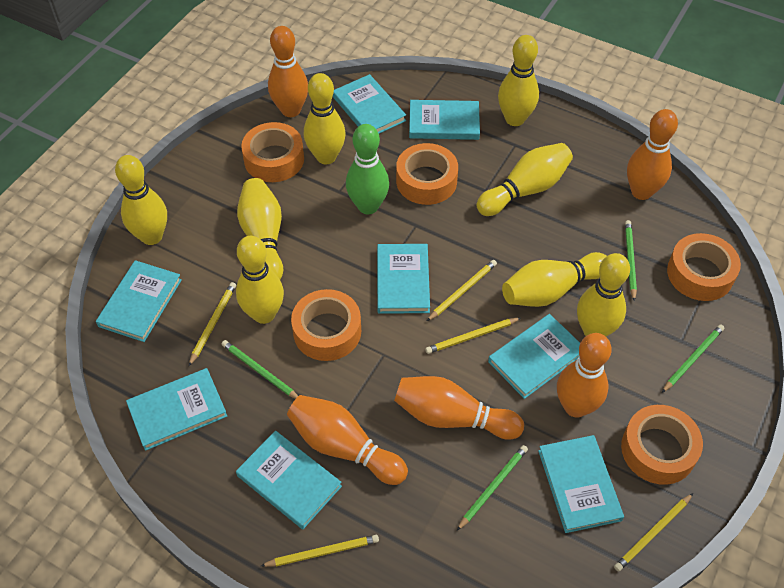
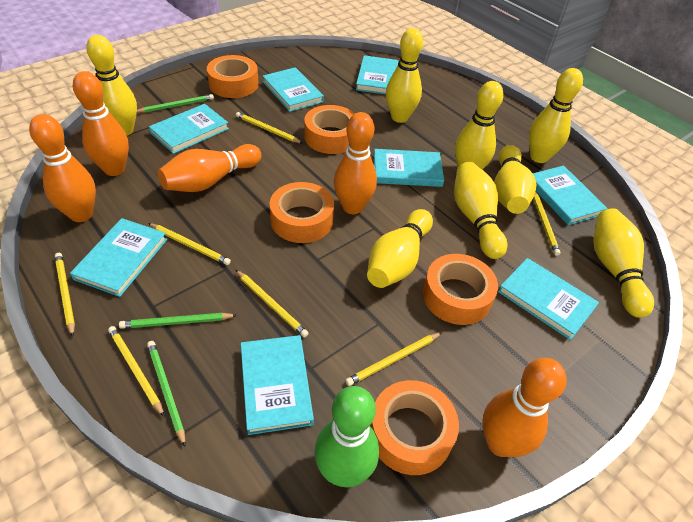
green pencil: 4 -> 3
yellow pencil: 5 -> 7

